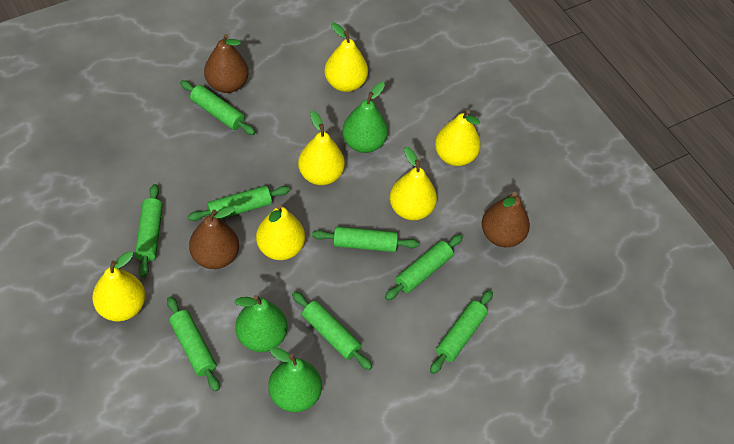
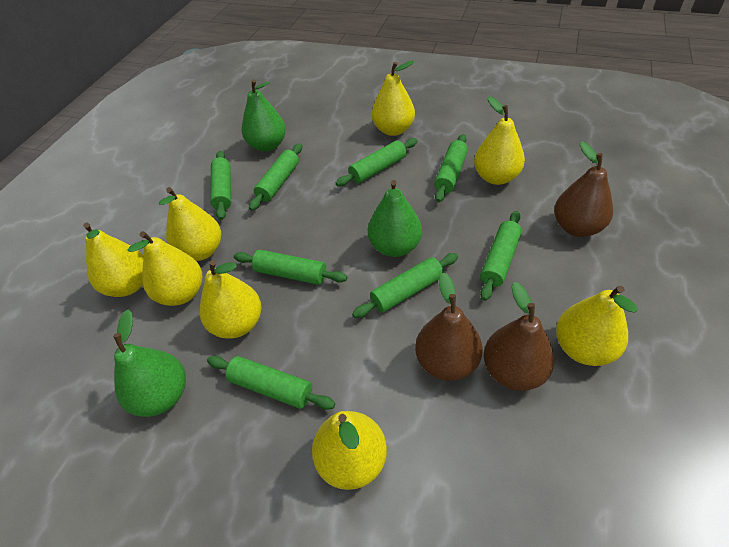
yellow pear: 6 -> 8

